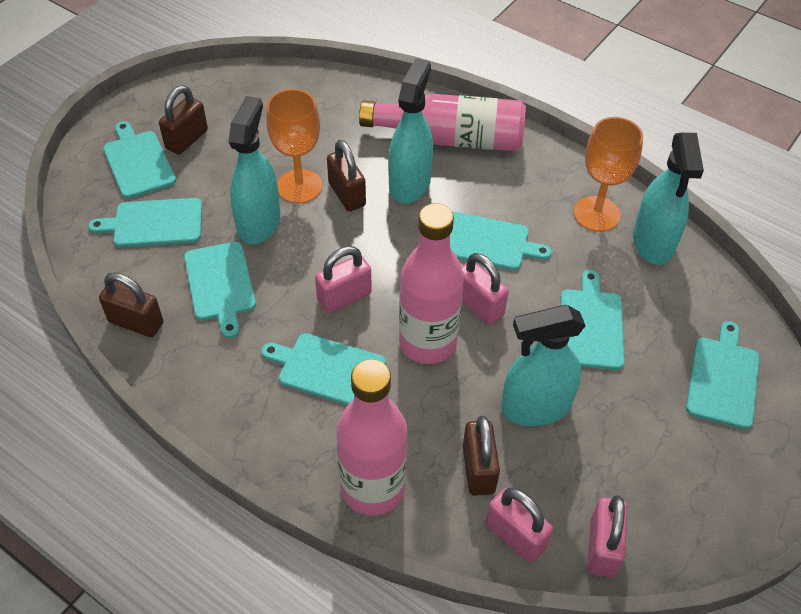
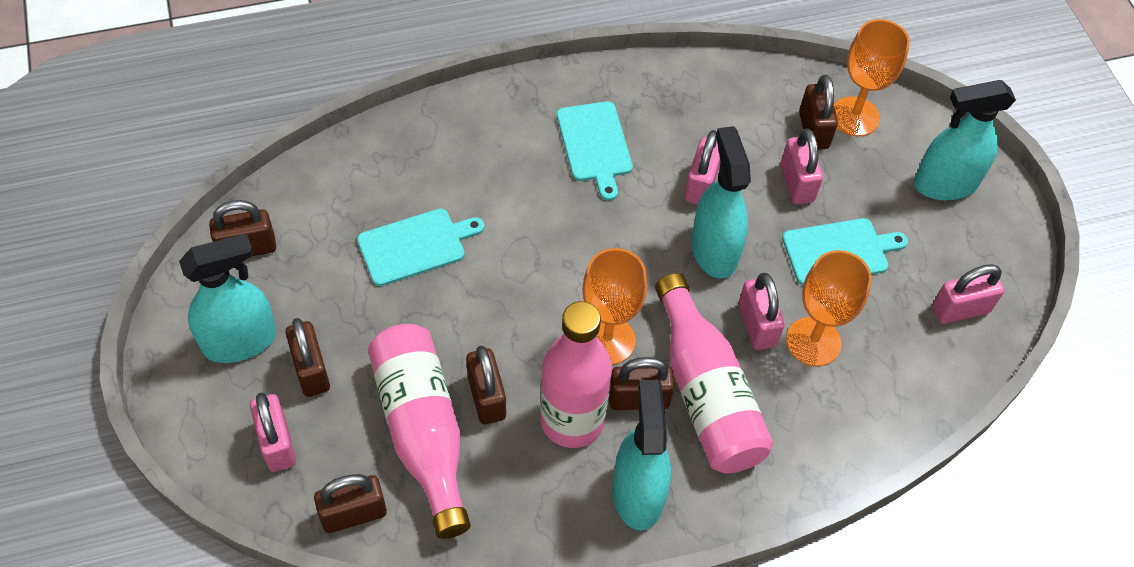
brown padlock: 4 -> 6
orange goblet: 2 -> 3
pink padlock: 4 -> 5
turquoise cutting board: 7 -> 3

